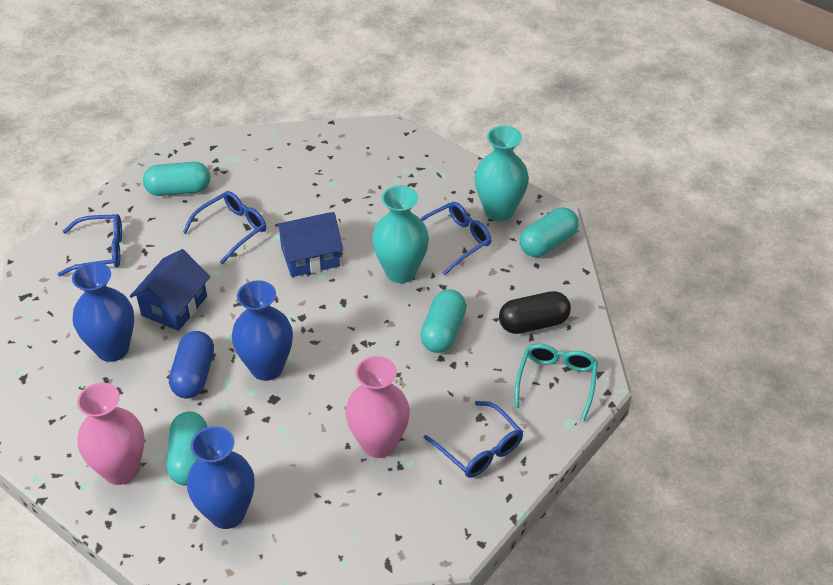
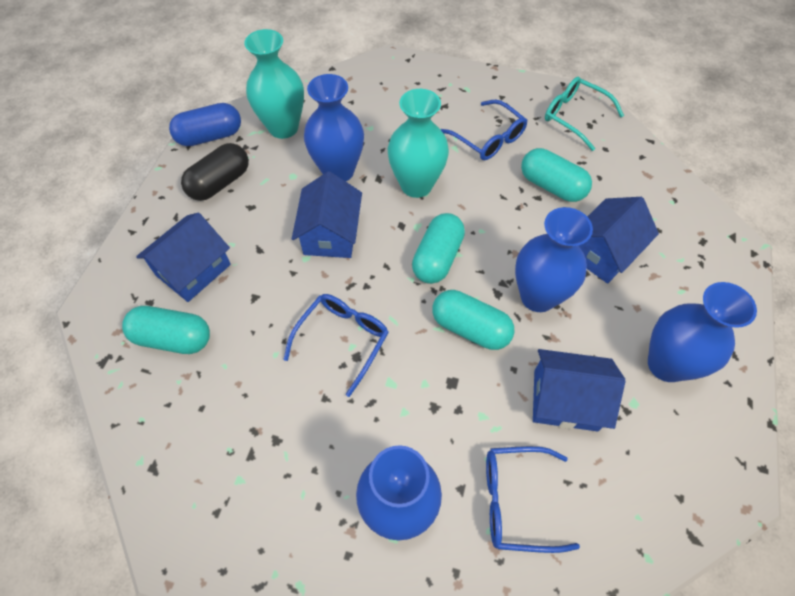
blue glasses: 4 -> 3
blue house: 2 -> 4
blue vase: 3 -> 4
pink vase: 2 -> 0

